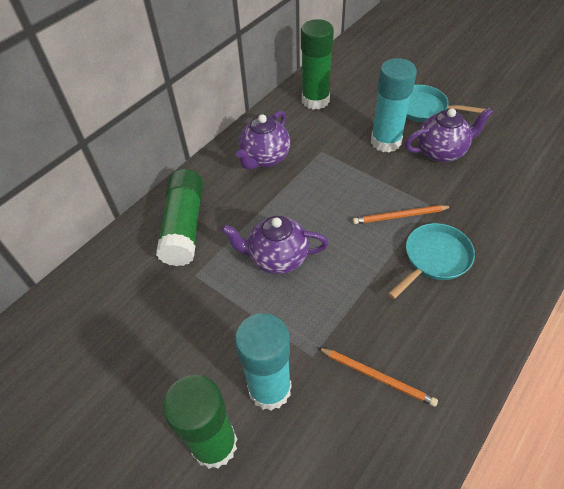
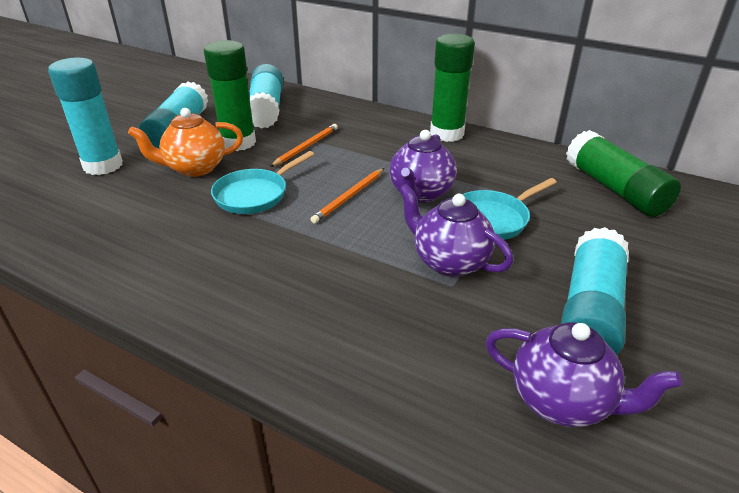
orange teapot: 0 -> 1
turquoise glue stick: 2 -> 4

